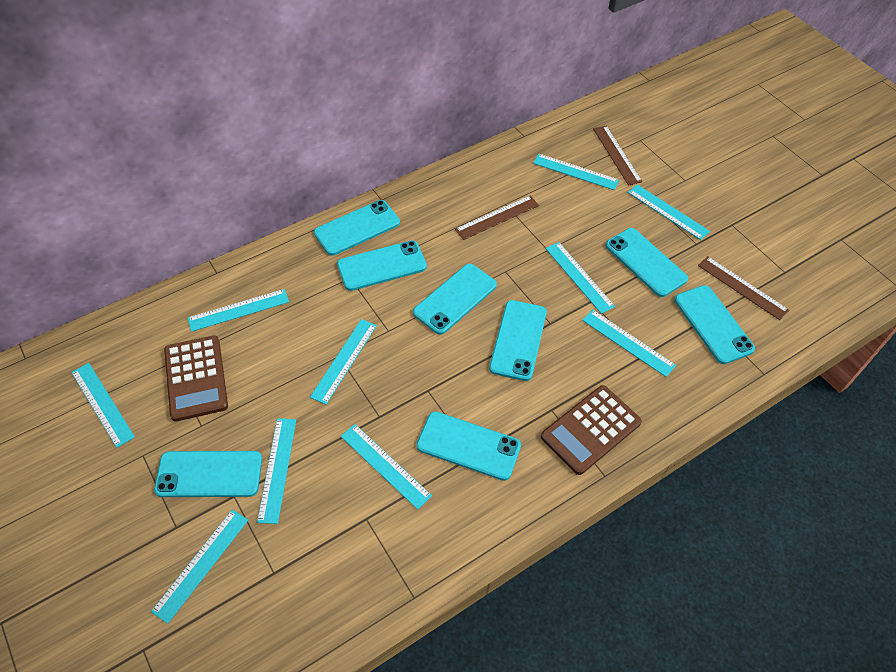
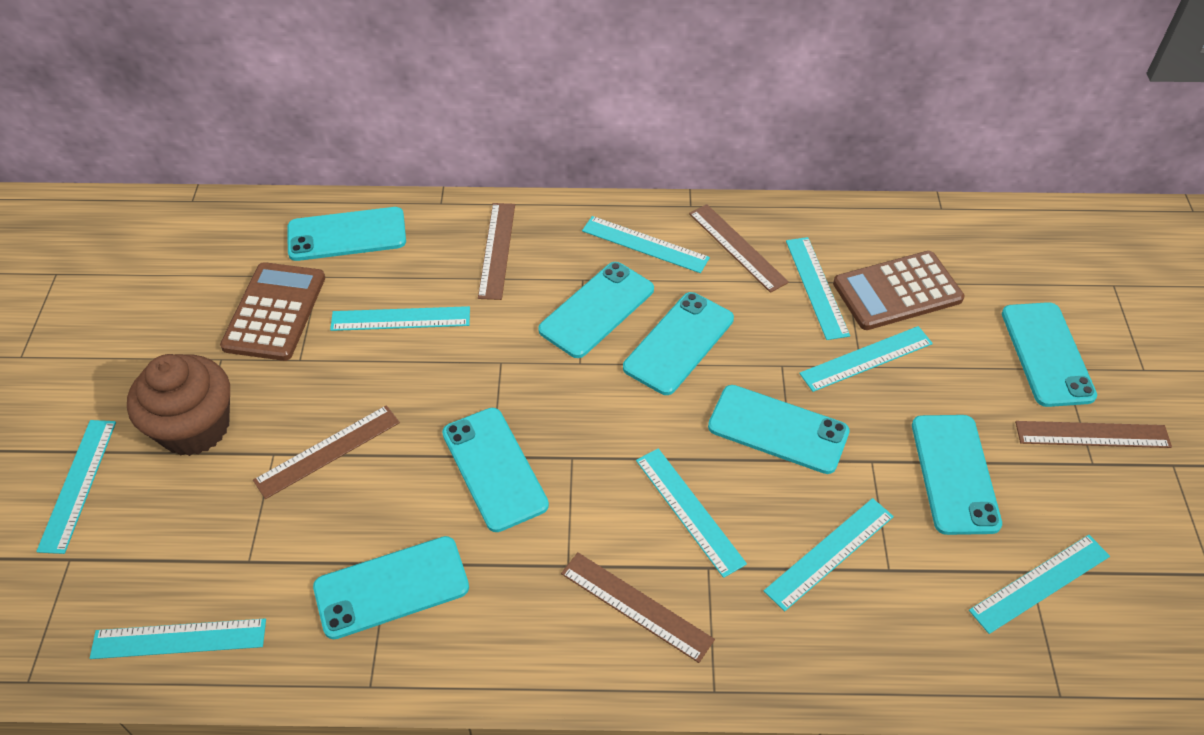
brown cupcake: 0 -> 1
brown ruler: 3 -> 5
turquoise ruler: 10 -> 9

